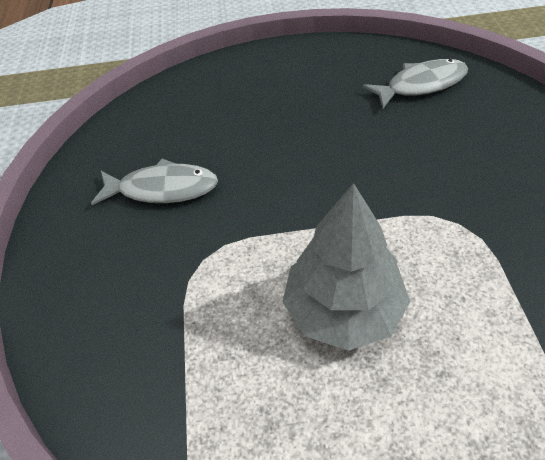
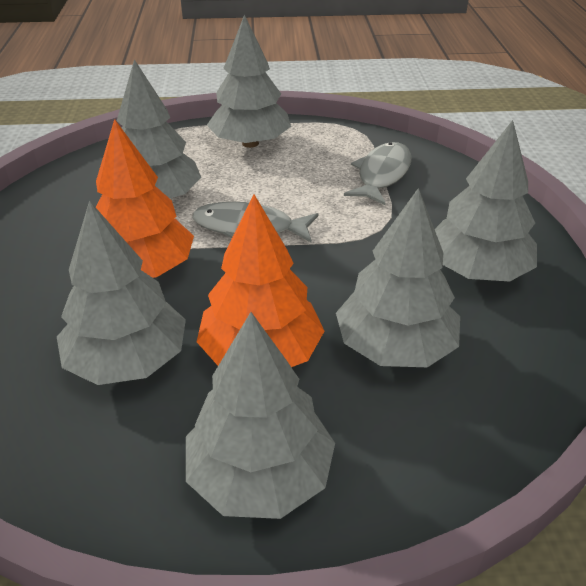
grey tree: 1 -> 6
orange tree: 0 -> 2

